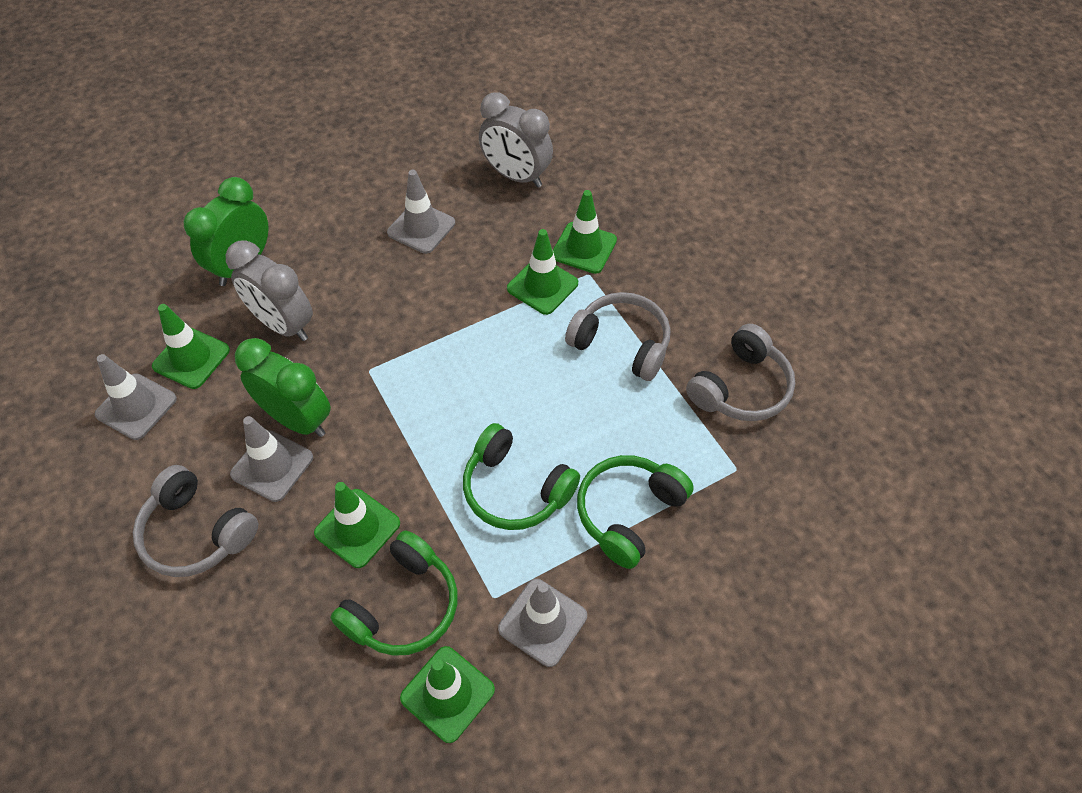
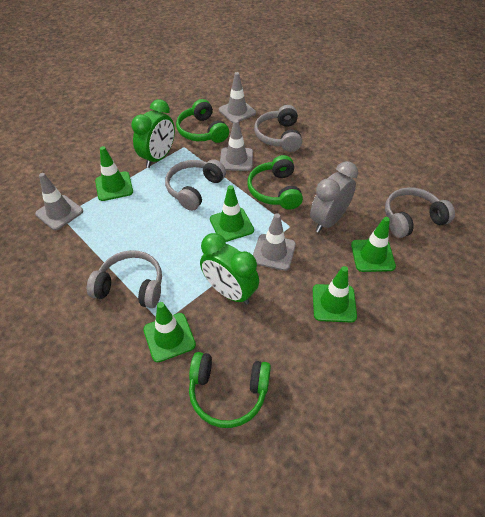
grey clock: 2 -> 1
grey headphones: 3 -> 4

